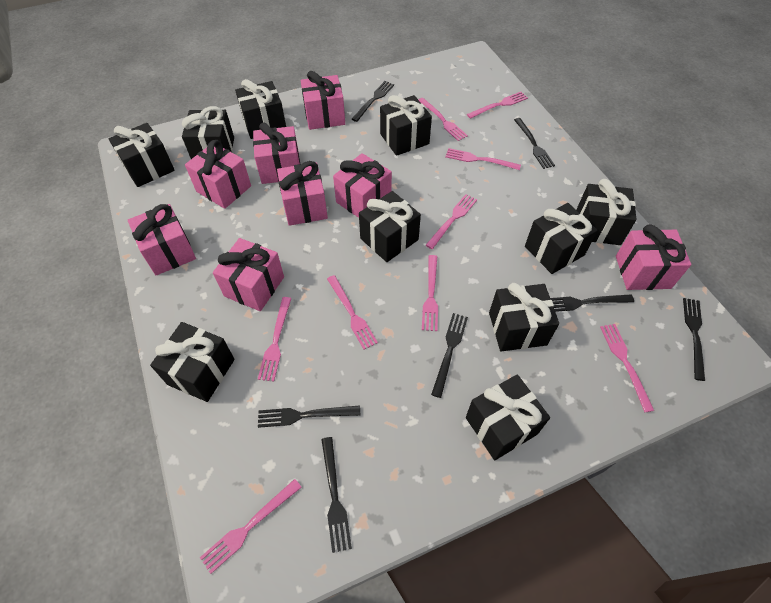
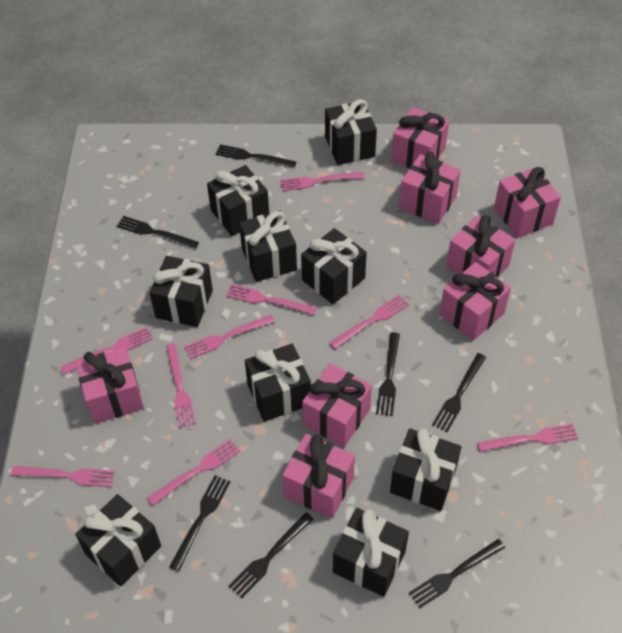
black gift: 10 -> 9

